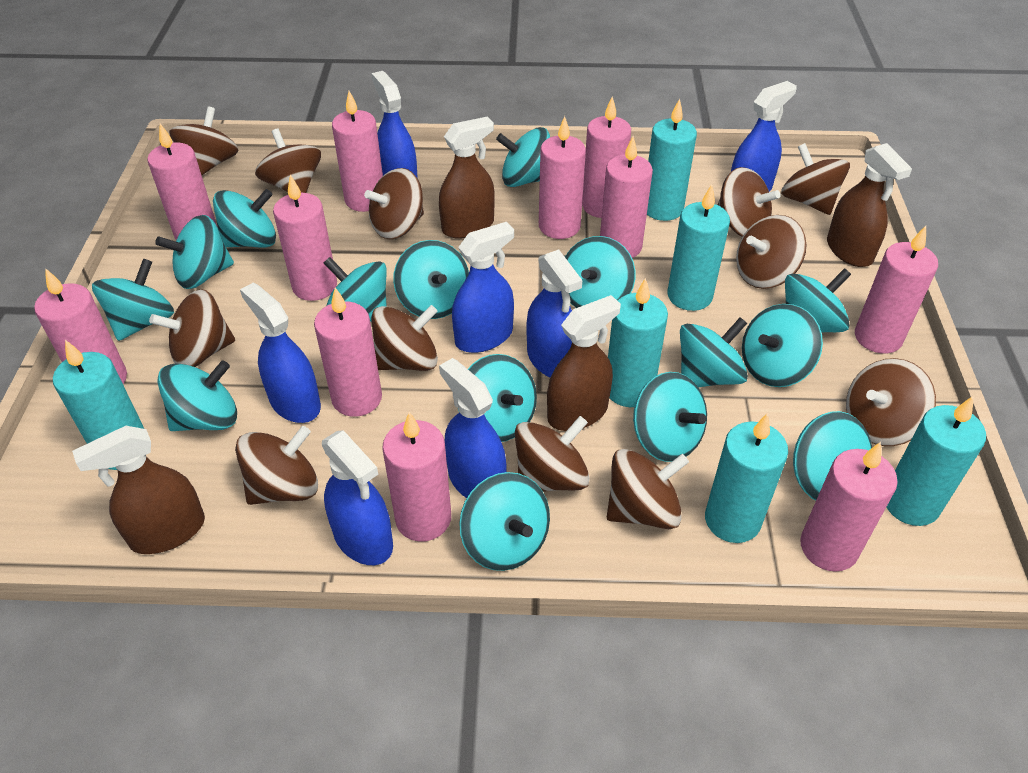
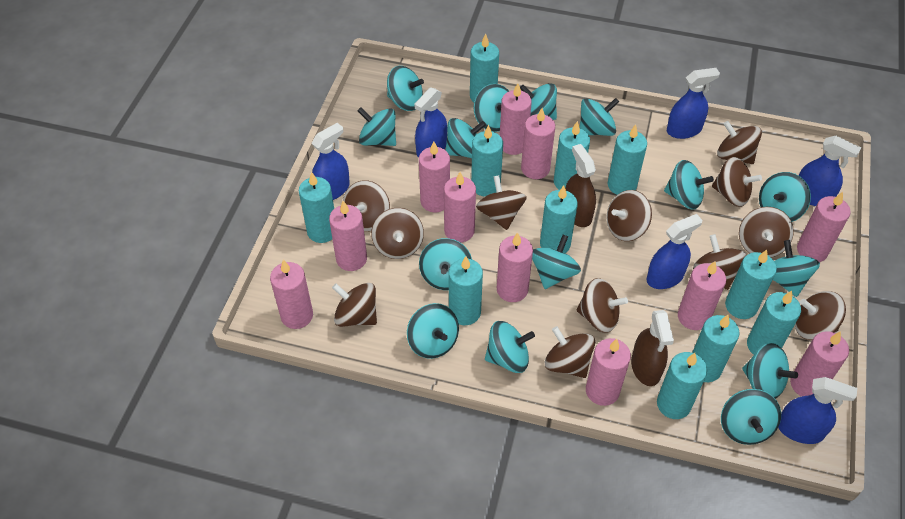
blue spray bottle: 7 -> 6
brown spray bottle: 4 -> 2
turquoise candle: 6 -> 11

